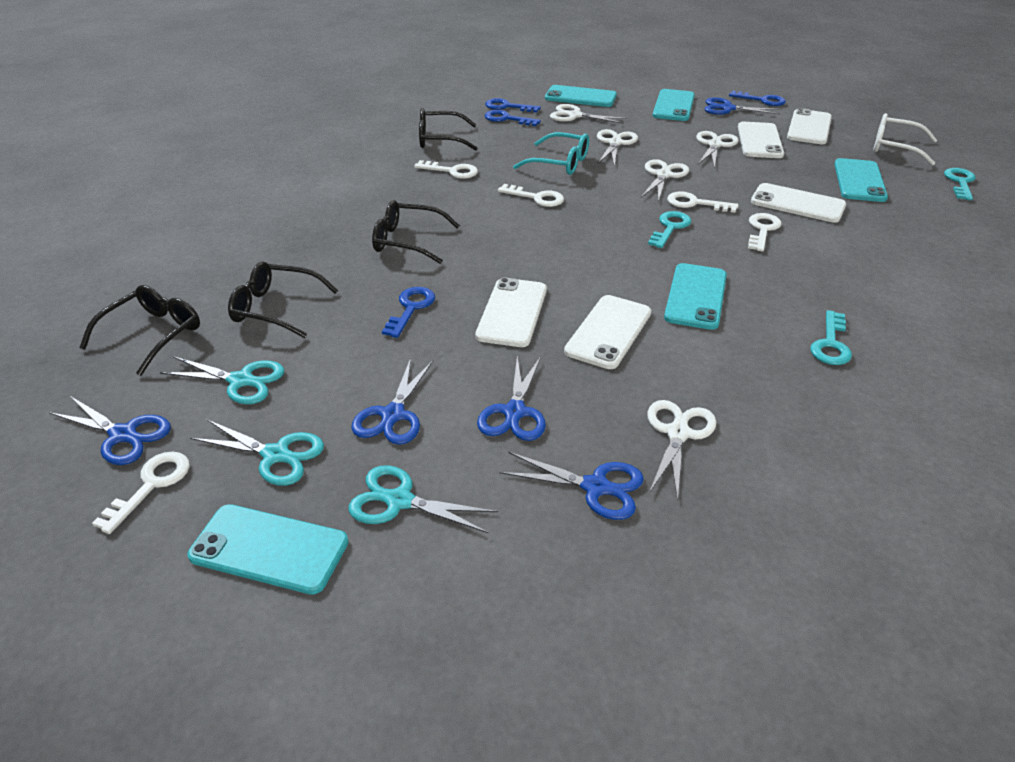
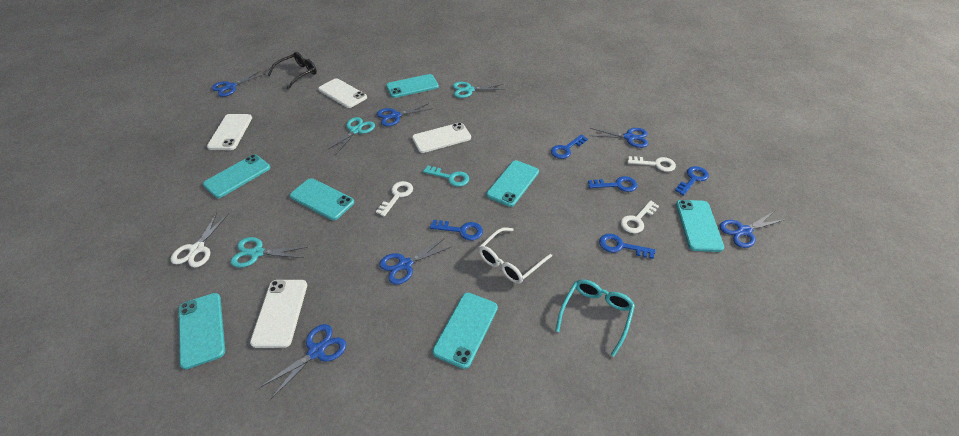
black glasses: 4 -> 1
blue key: 4 -> 5
blue scissors: 5 -> 6
turquoise key: 3 -> 1
turquoise phone: 5 -> 7
white key: 5 -> 3
white phone: 5 -> 4
white scissors: 5 -> 1

